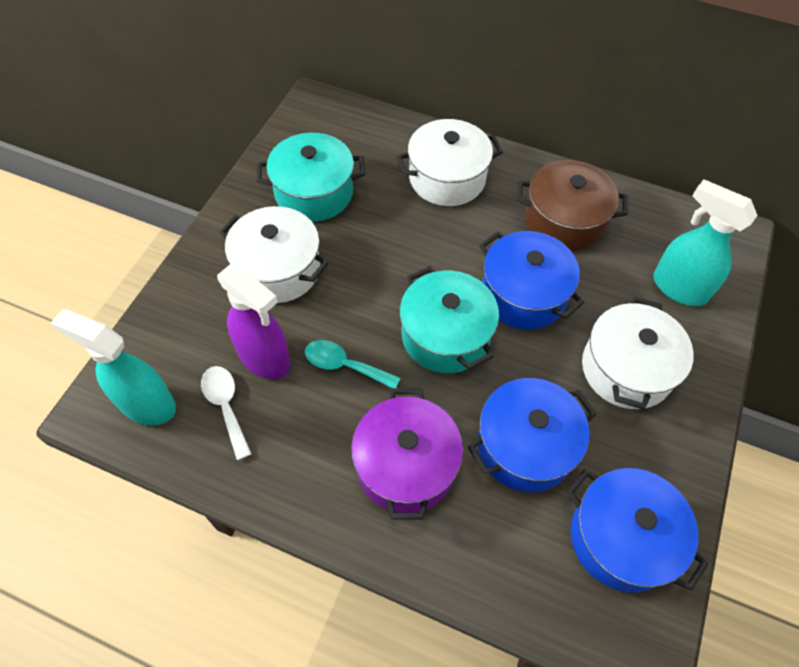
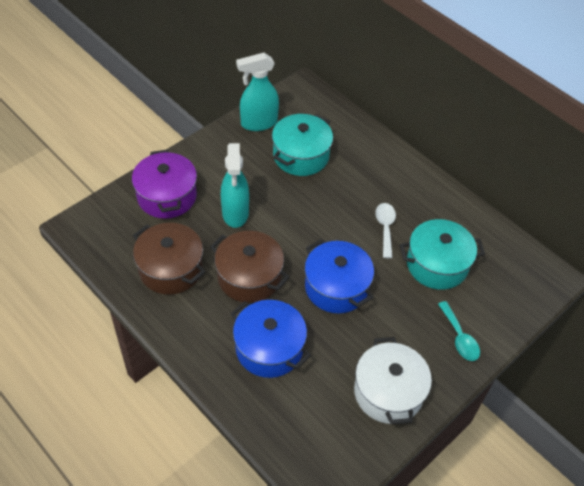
blue pot: 3 -> 2
brown pot: 1 -> 2
purple spray bottle: 1 -> 0
white pot: 3 -> 1

